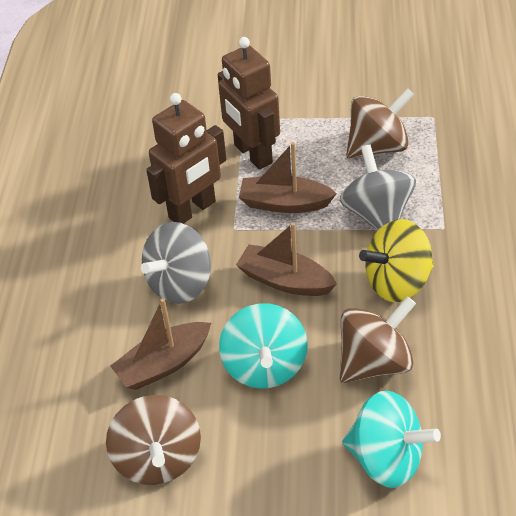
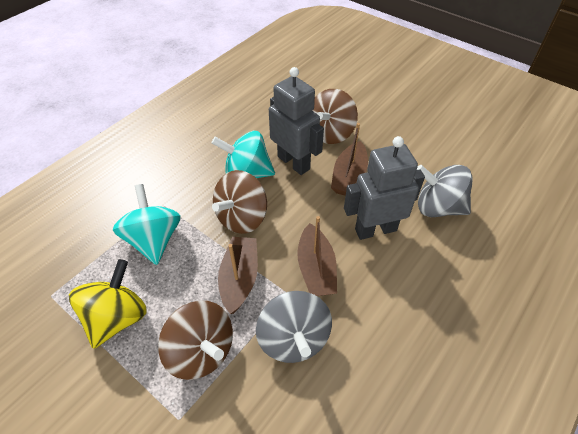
brown robot: 2 -> 0
grey robot: 0 -> 2

